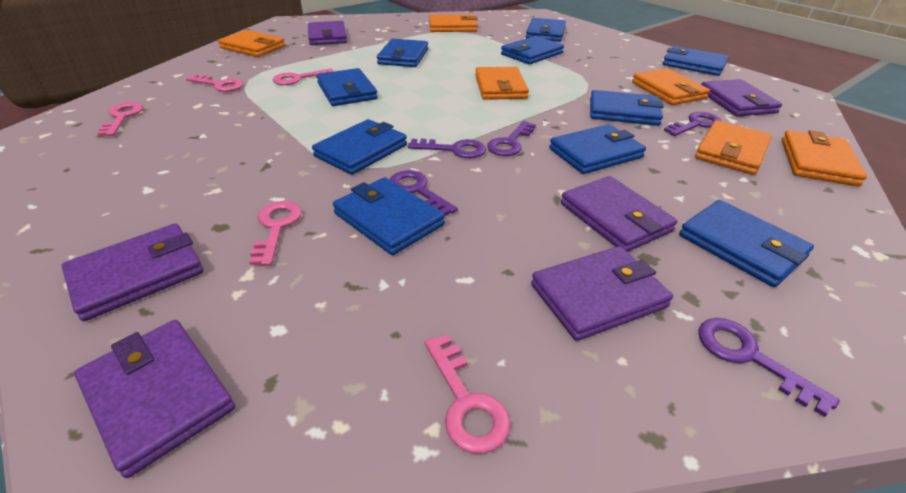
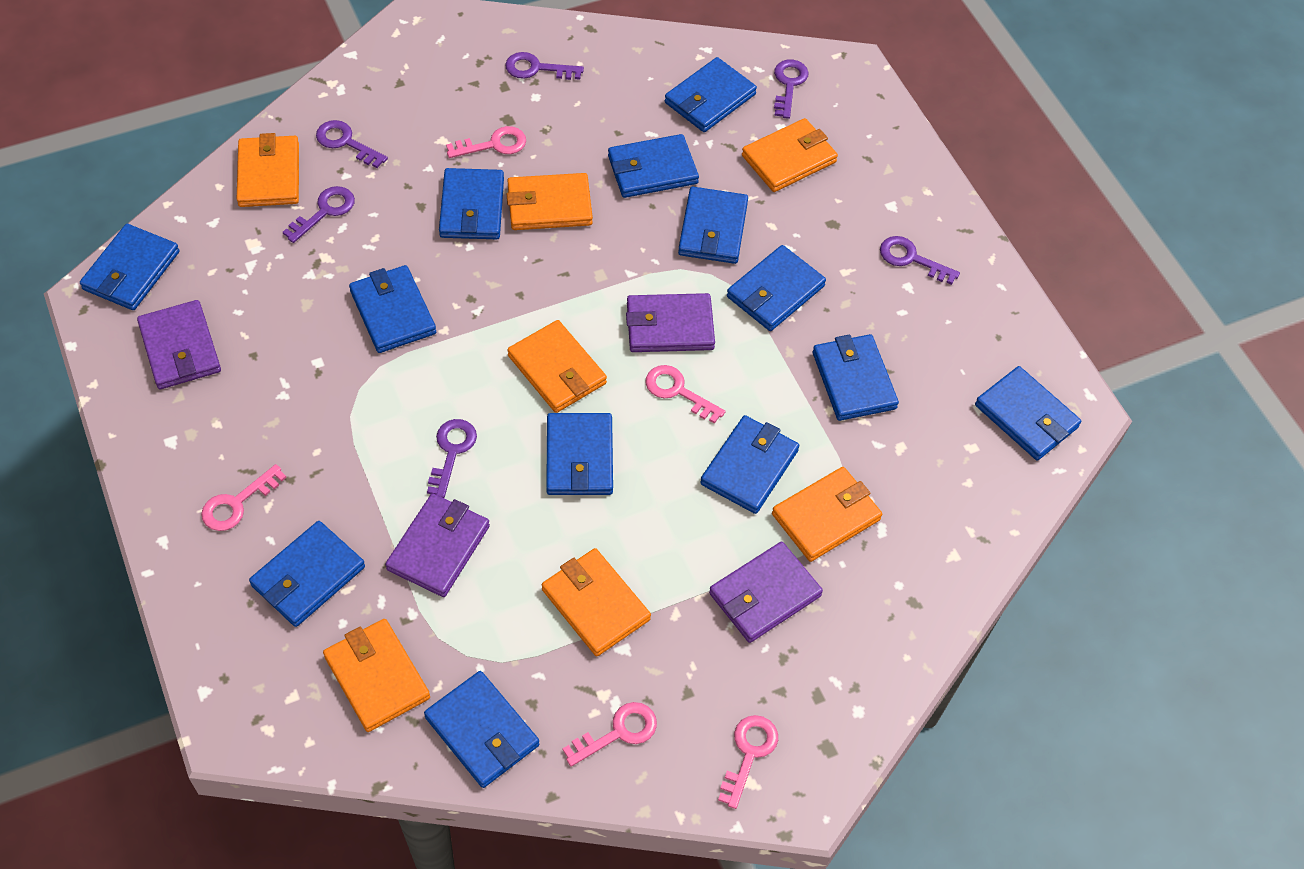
blue wallet: 10 -> 13
orange wallet: 6 -> 7
purple key: 5 -> 6
purple wallet: 6 -> 4

